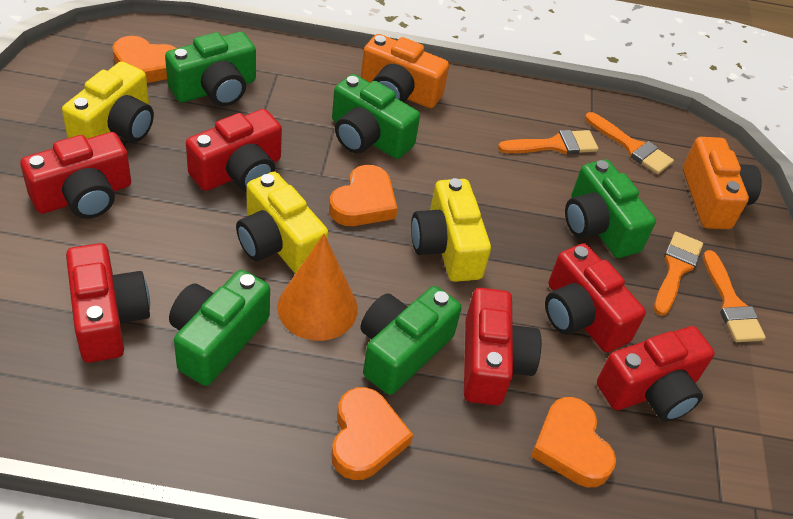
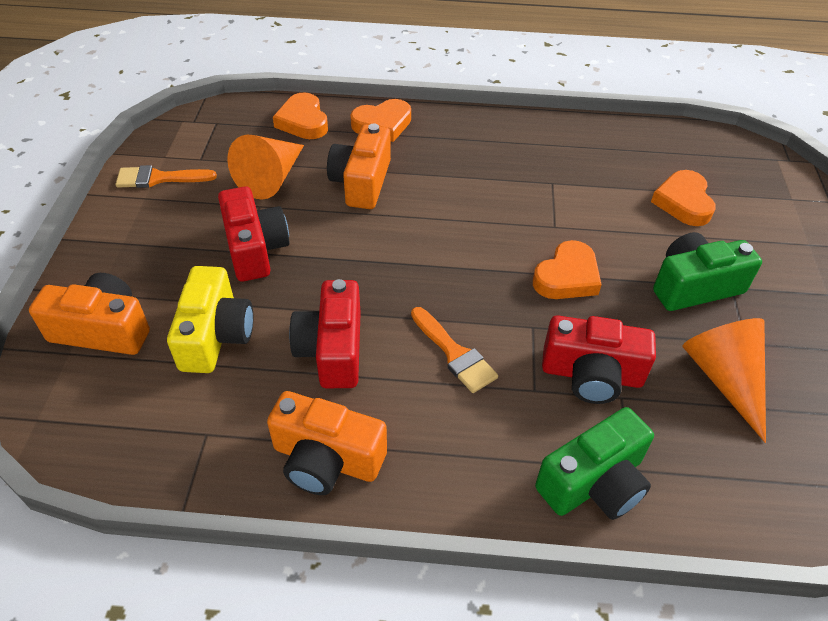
green camera: 5 -> 2
orange brush: 4 -> 2
orange camera: 2 -> 3
orange cone: 1 -> 2
red camera: 6 -> 3
yellow camera: 3 -> 1

